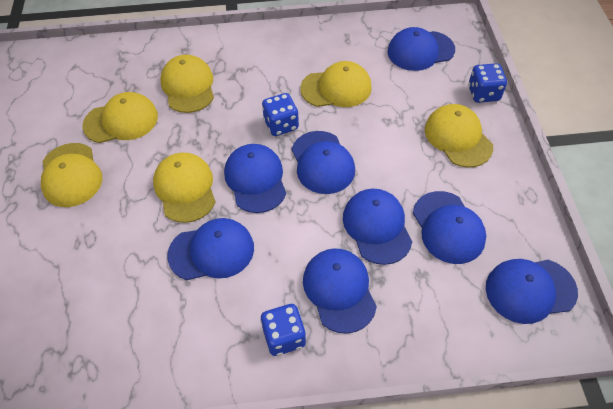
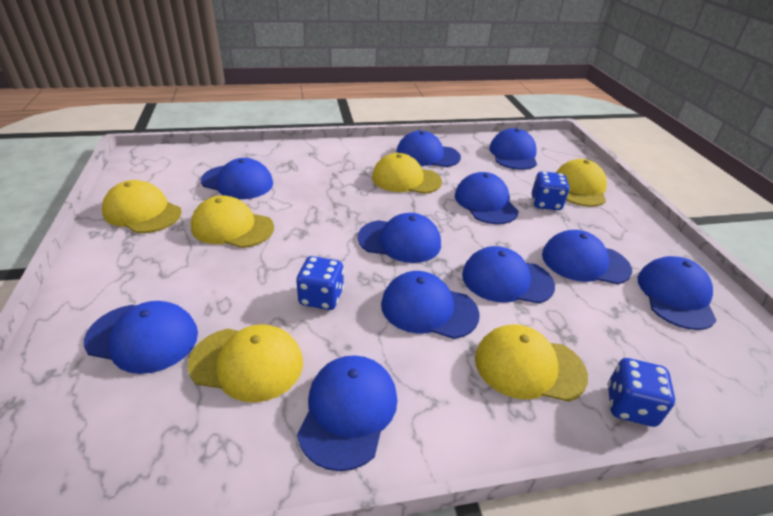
blue cap: 8 -> 11

